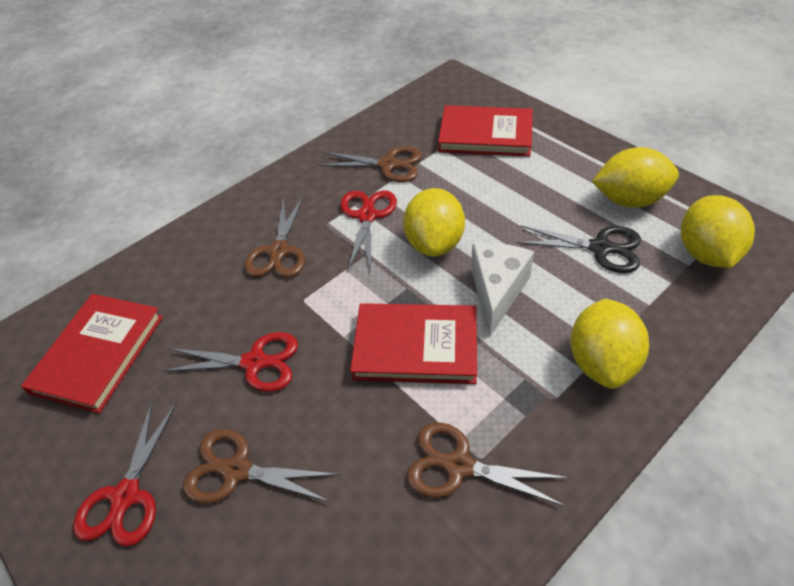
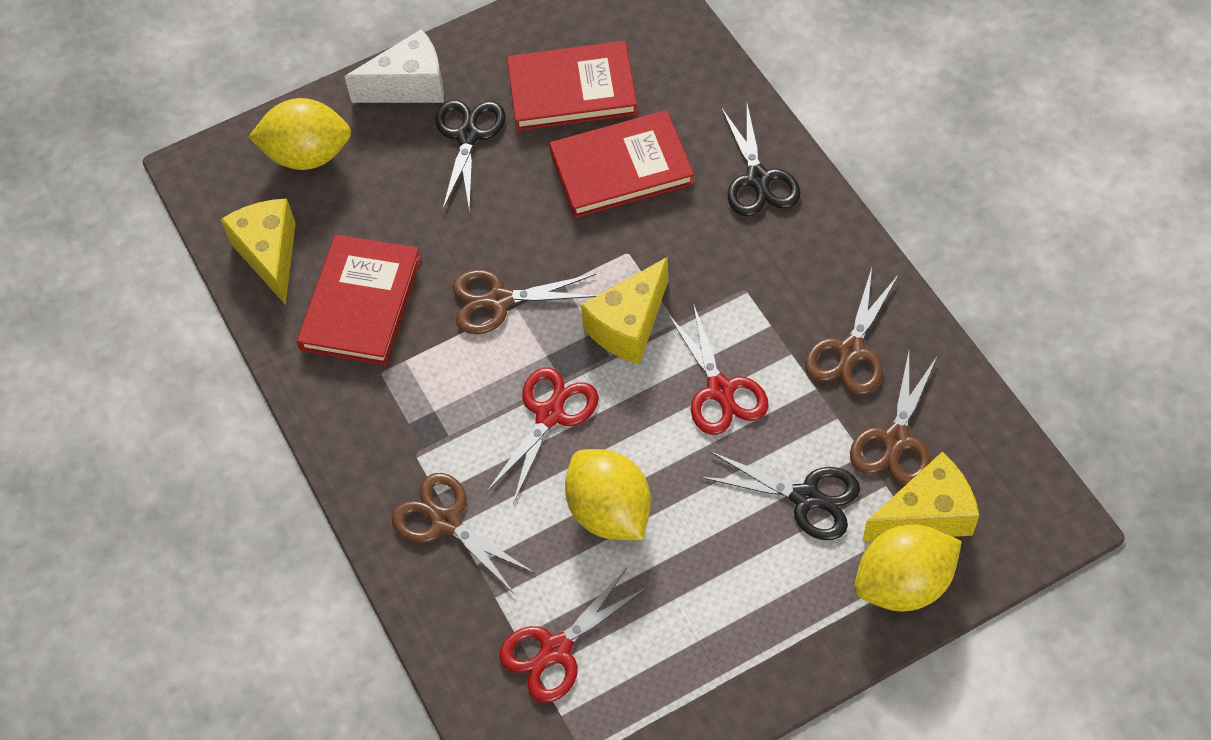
black scissors: 1 -> 3
yellow cheese: 0 -> 3
yellow lemon: 4 -> 3

